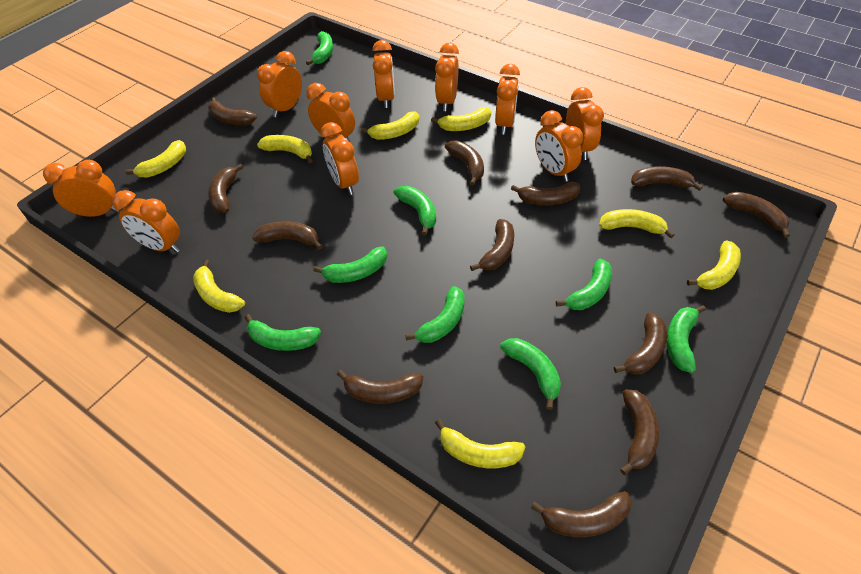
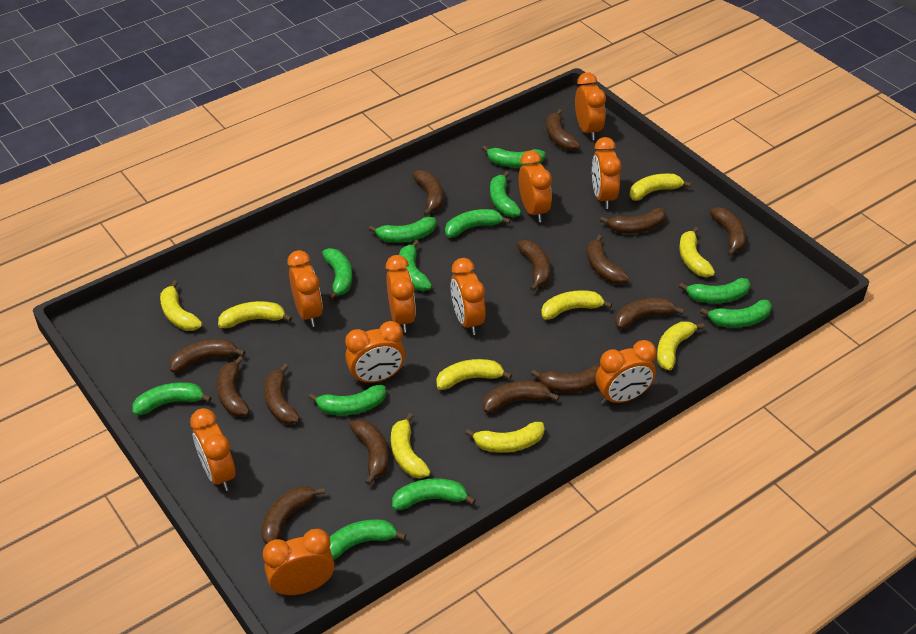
brown banana: 12 -> 14
green banana: 8 -> 12
yellow banana: 8 -> 9

